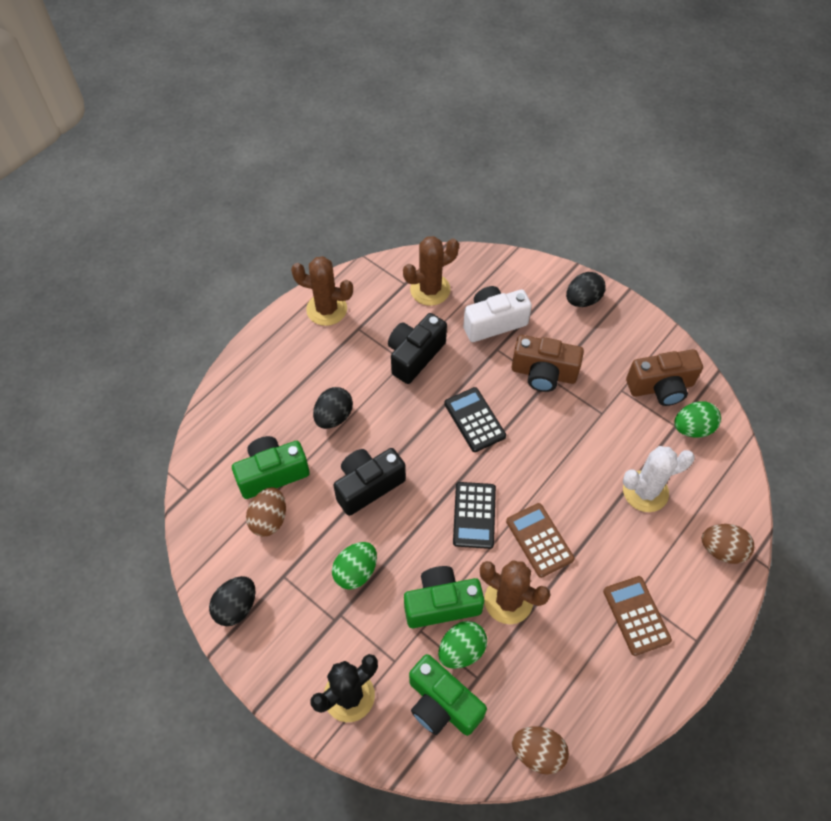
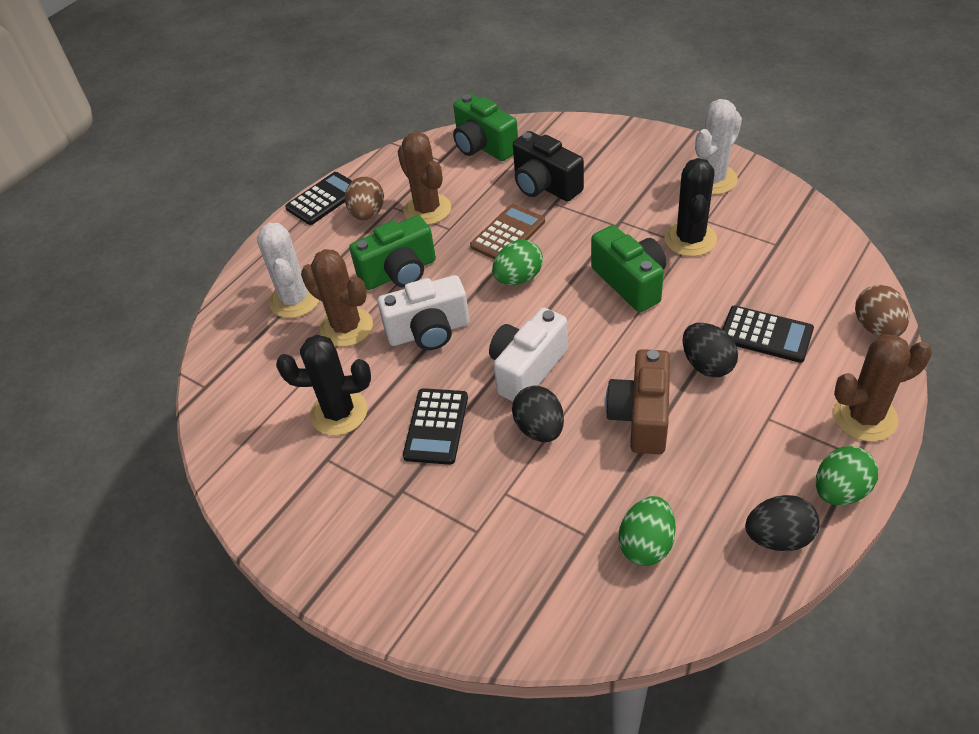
black cactus: 1 -> 2
black calculator: 2 -> 3
black camera: 2 -> 1
brown calculator: 2 -> 1
brown camera: 2 -> 1
brown egg: 3 -> 2
white cactus: 1 -> 2
white camera: 1 -> 2

